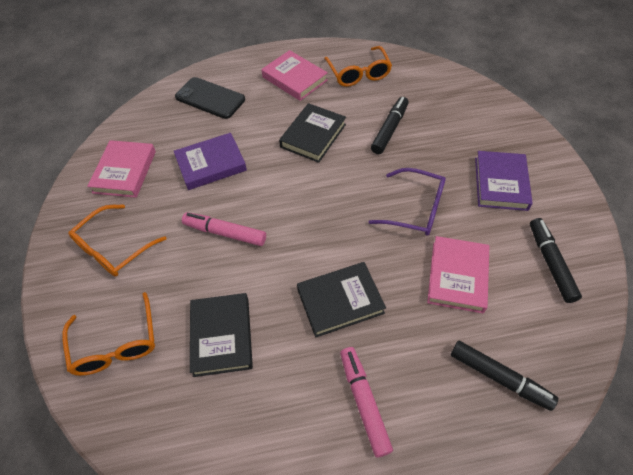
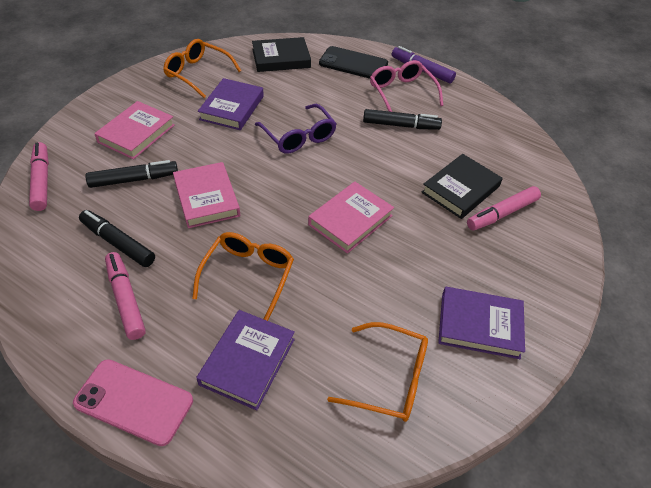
black book: 3 -> 2
pink glasses: 0 -> 1
pink marker: 2 -> 3
pink phone: 0 -> 1
purple book: 2 -> 3
purple marker: 0 -> 1

